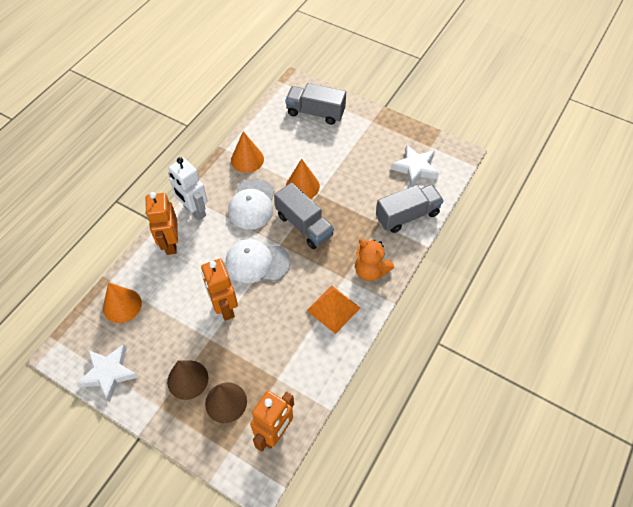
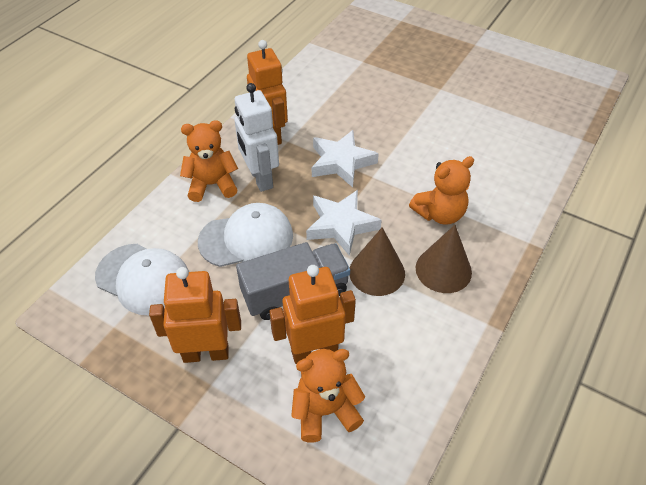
grey truck: 3 -> 1
orange cone: 3 -> 0
orange pyramid: 1 -> 0
orange teddy bear: 1 -> 3

